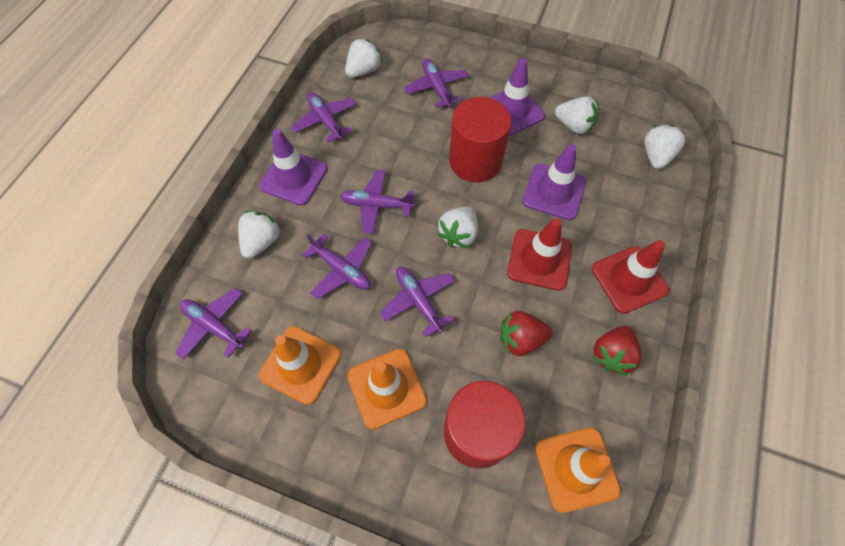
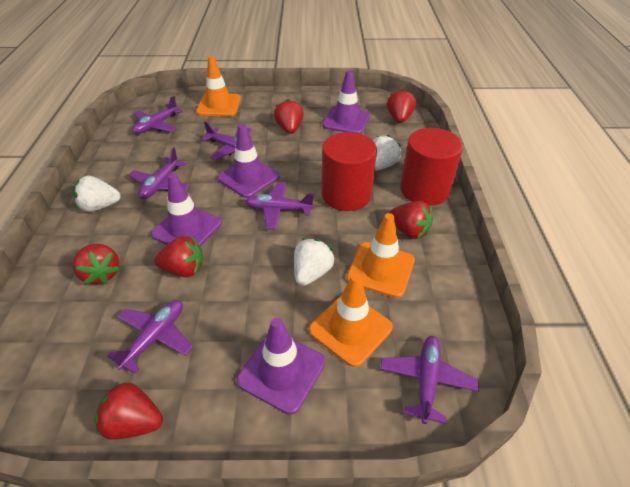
purple traffic cone: 3 -> 4
red strawberry: 2 -> 6
red traffic cone: 2 -> 0
white strawberry: 5 -> 3

